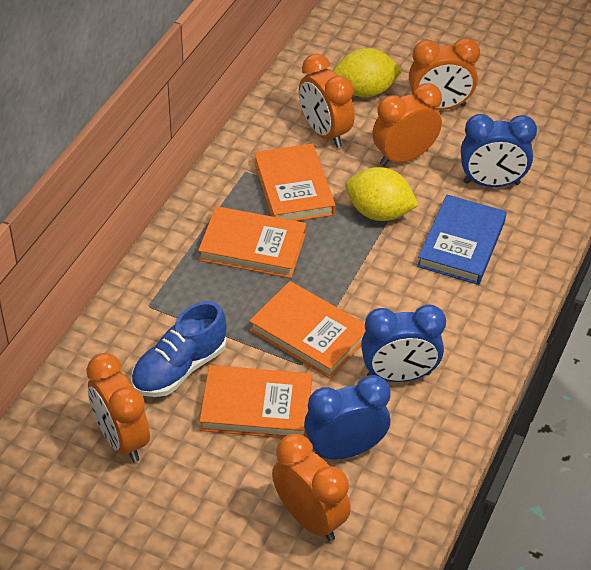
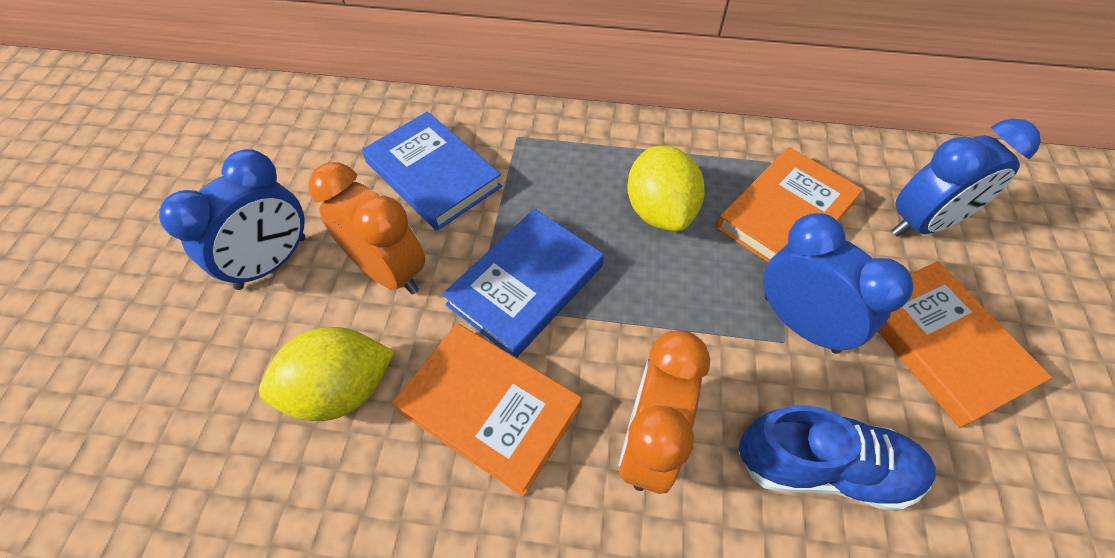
blue book: 1 -> 2
orange book: 4 -> 3
orange clock: 5 -> 2

